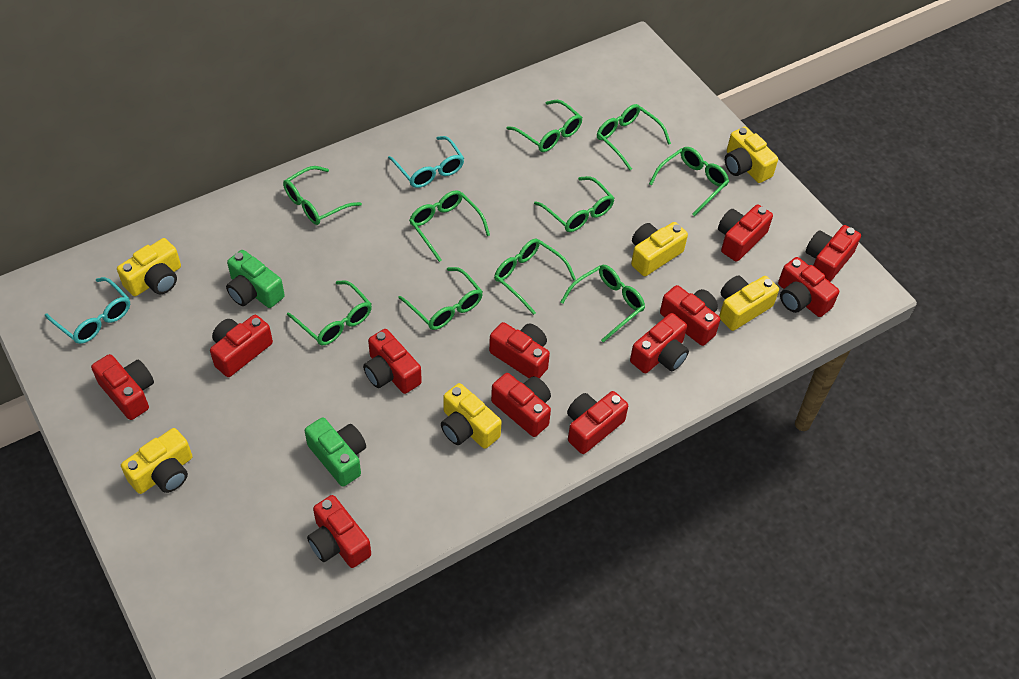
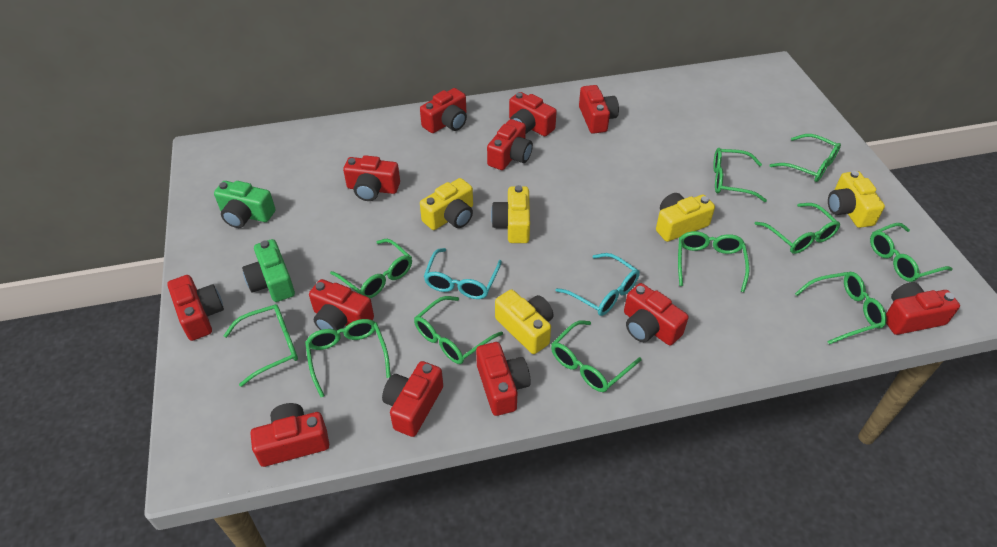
green glasses: 10 -> 11
yellow camera: 6 -> 5

